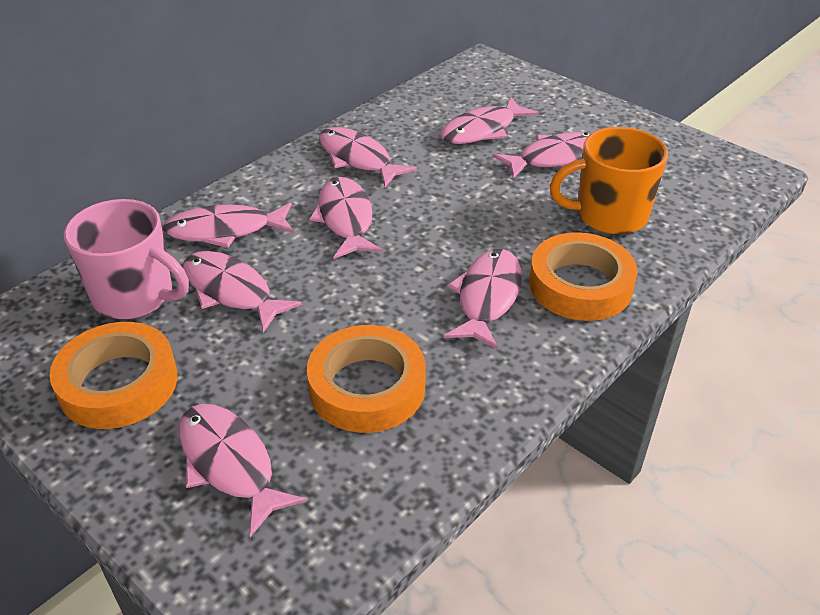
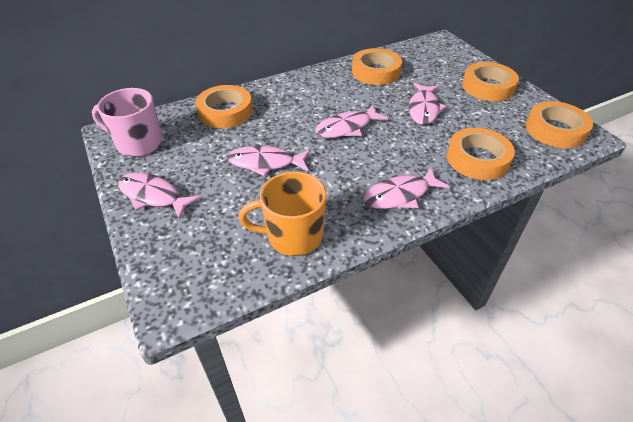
orange tape: 3 -> 5
pink fish: 8 -> 5

